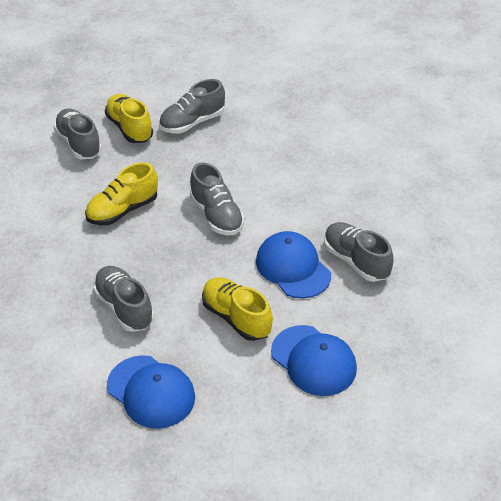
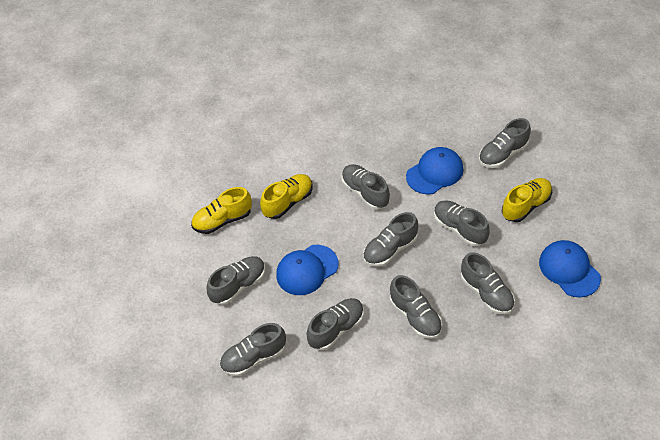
grey shoe: 5 -> 9

